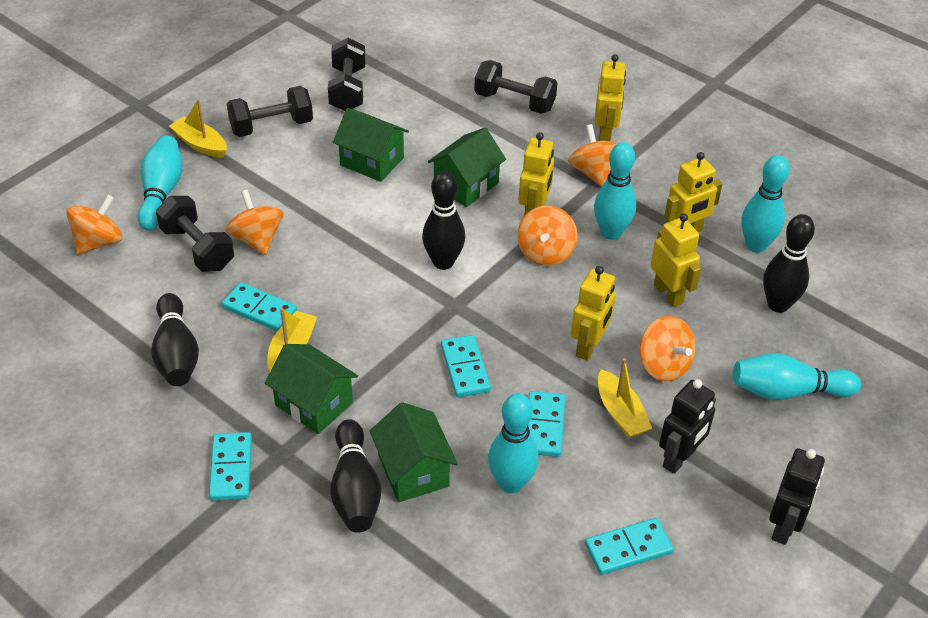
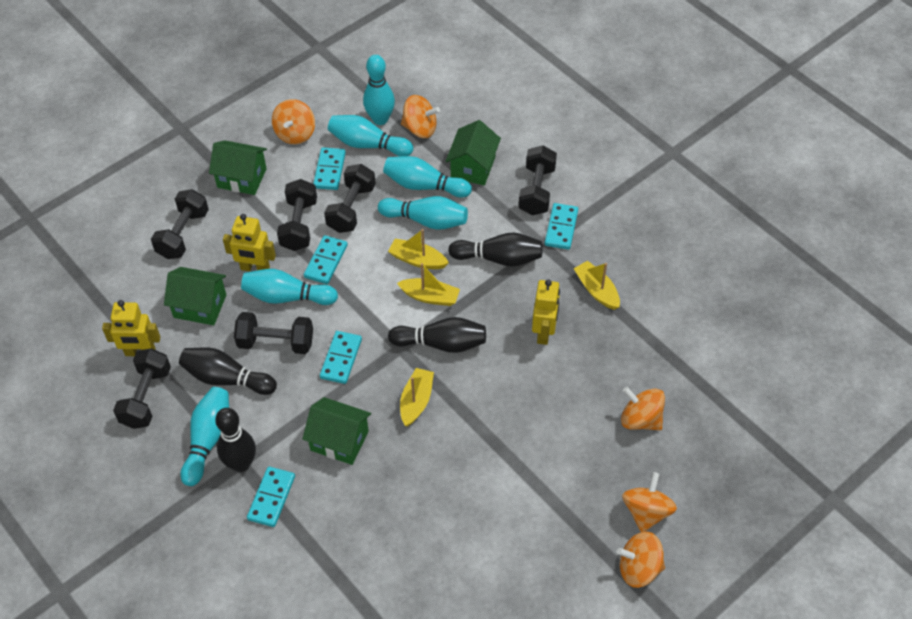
black dumbbell: 4 -> 6
black robot: 2 -> 0
turquoise bowling pin: 5 -> 6
yellow boat: 3 -> 4
yellow robot: 5 -> 3

